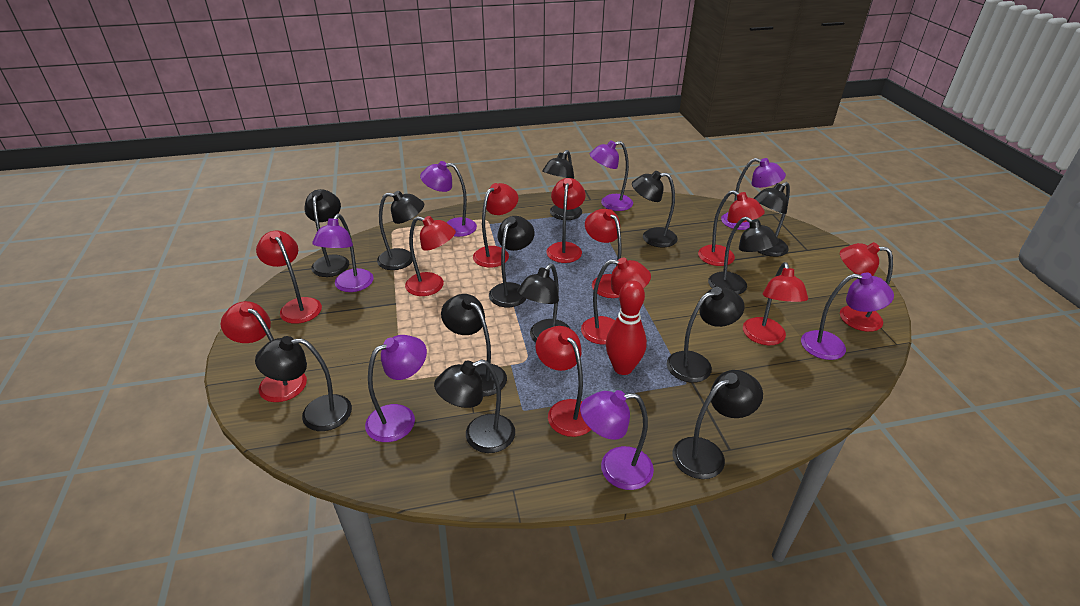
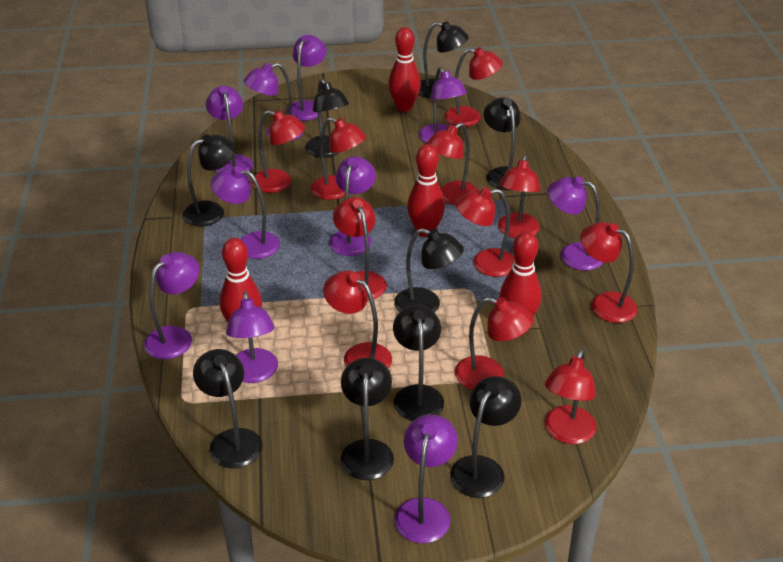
black lamp: 13 -> 9
purple lamp: 7 -> 10
red bowling pin: 1 -> 4

